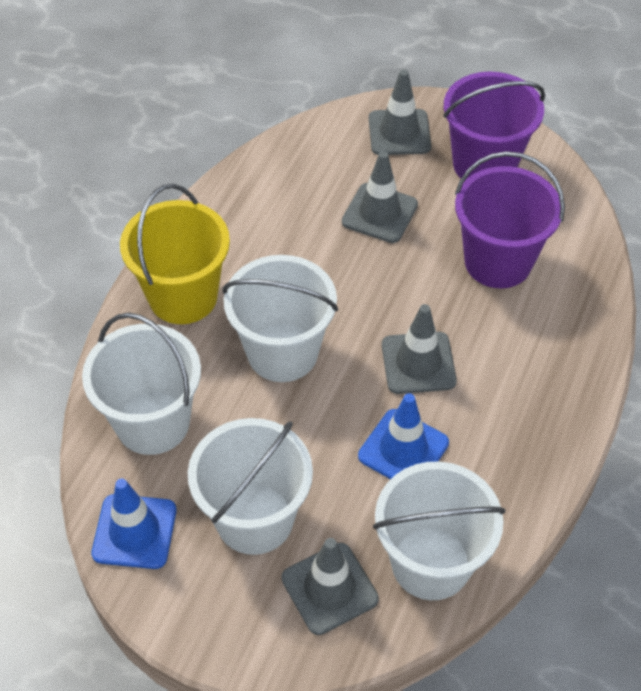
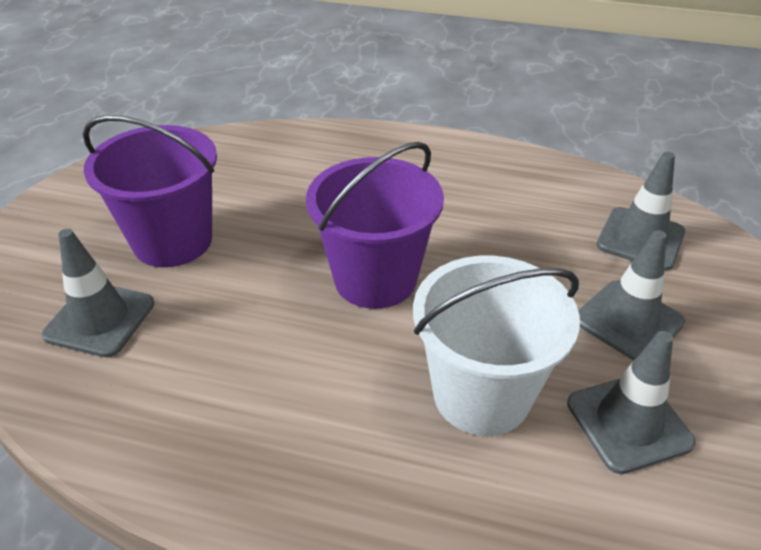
blue traffic cone: 2 -> 0
white bucket: 4 -> 1
yellow bucket: 1 -> 0

